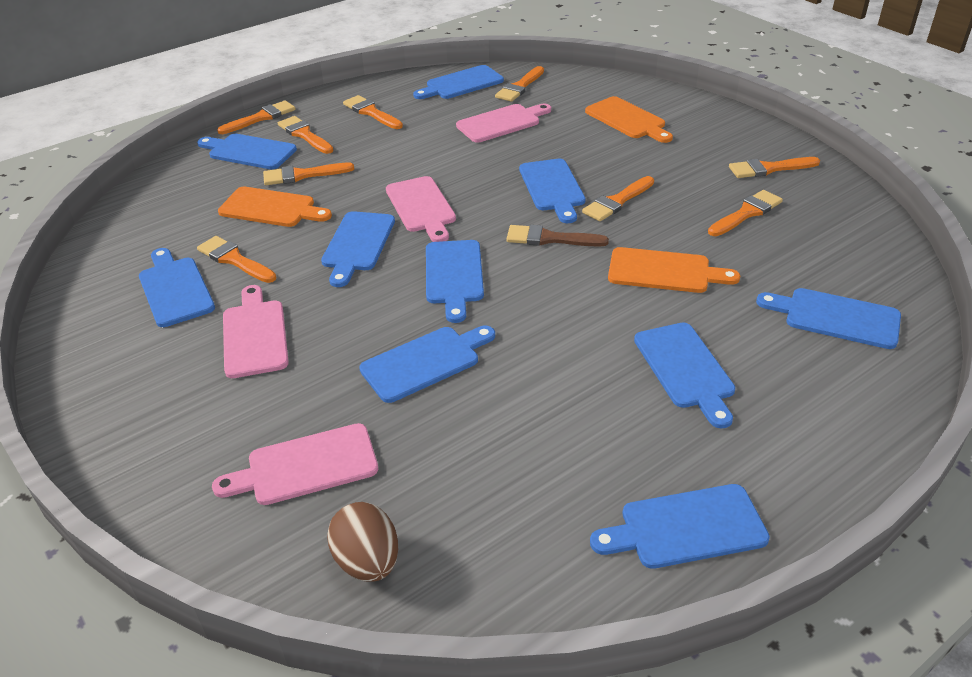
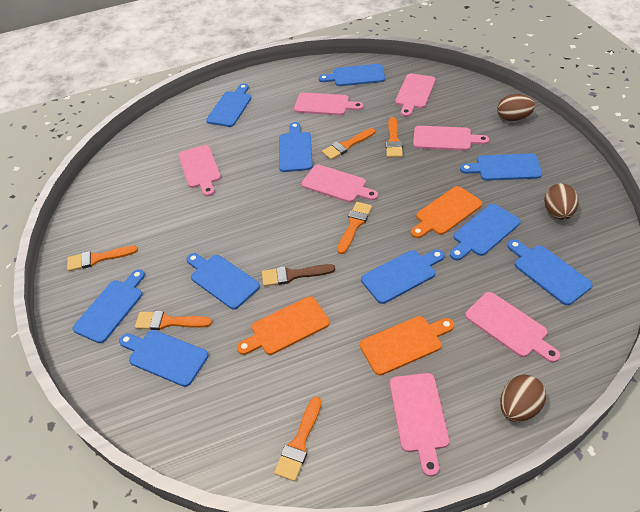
brown egg: 1 -> 3
orange brush: 9 -> 6
pink cutting board: 4 -> 7

